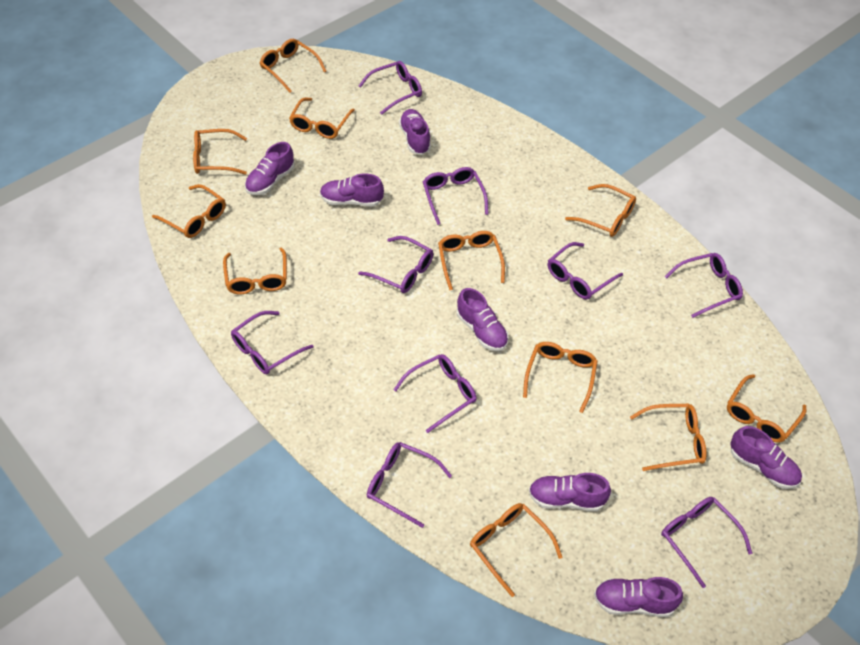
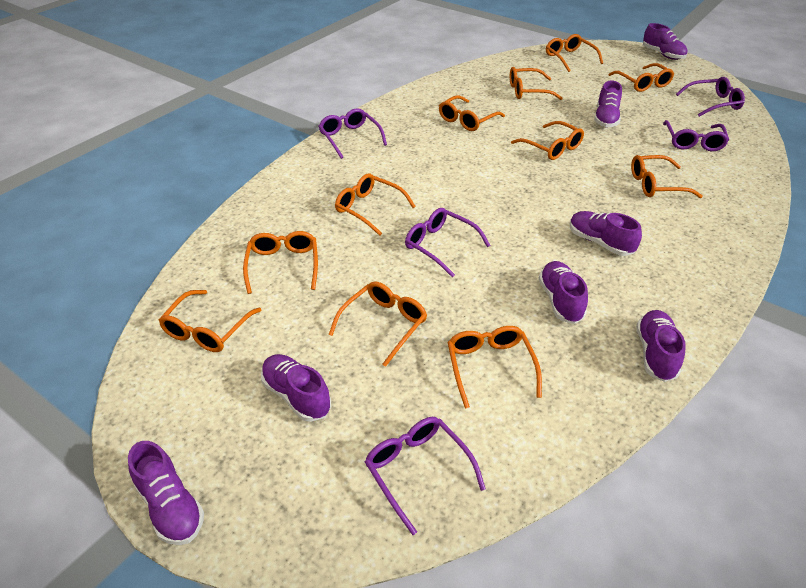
purple glasses: 9 -> 5

